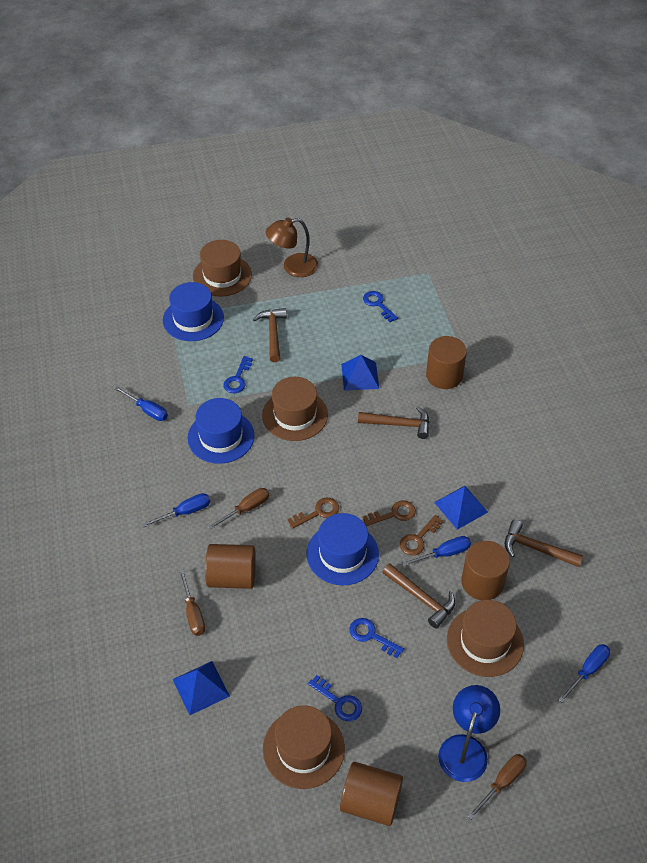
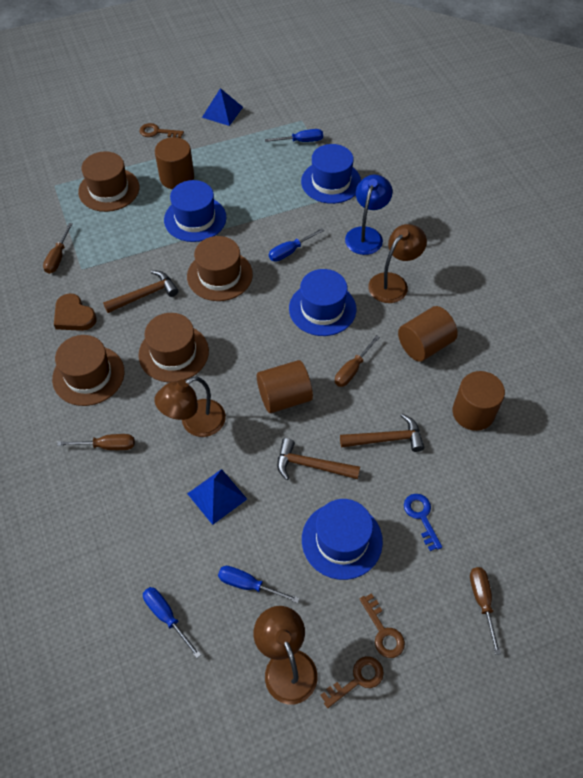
blue hat: 3 -> 4
blue key: 4 -> 1
blue pyramid: 3 -> 2
brown hammer: 4 -> 3
brown heart: 0 -> 1
brown lamp: 1 -> 3
brown screwdriver: 3 -> 4

